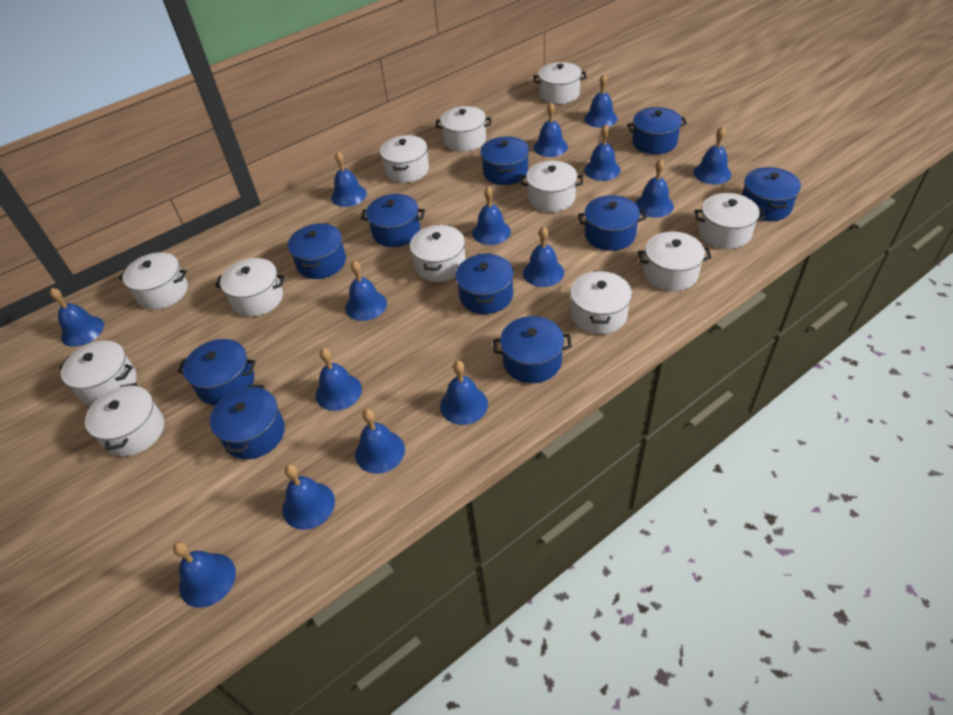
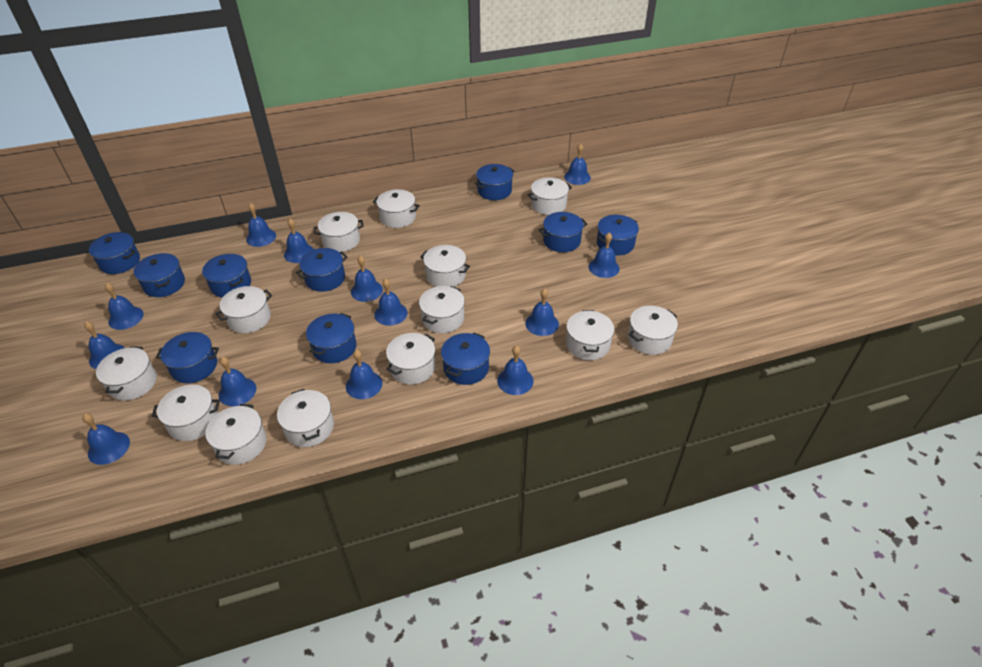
blue bell: 15 -> 13
white pot: 12 -> 13

